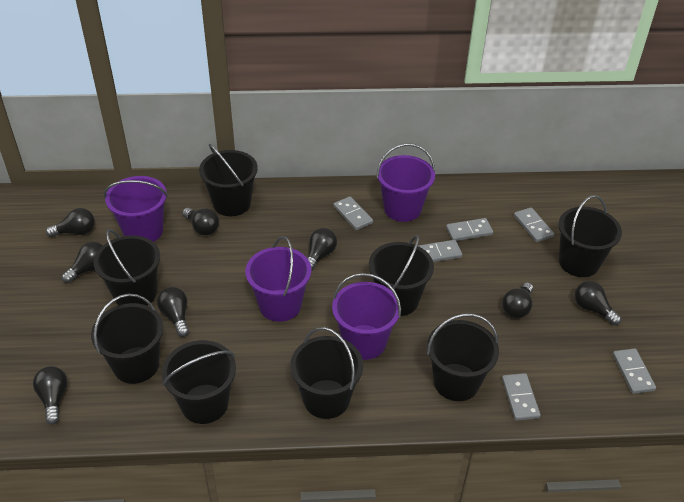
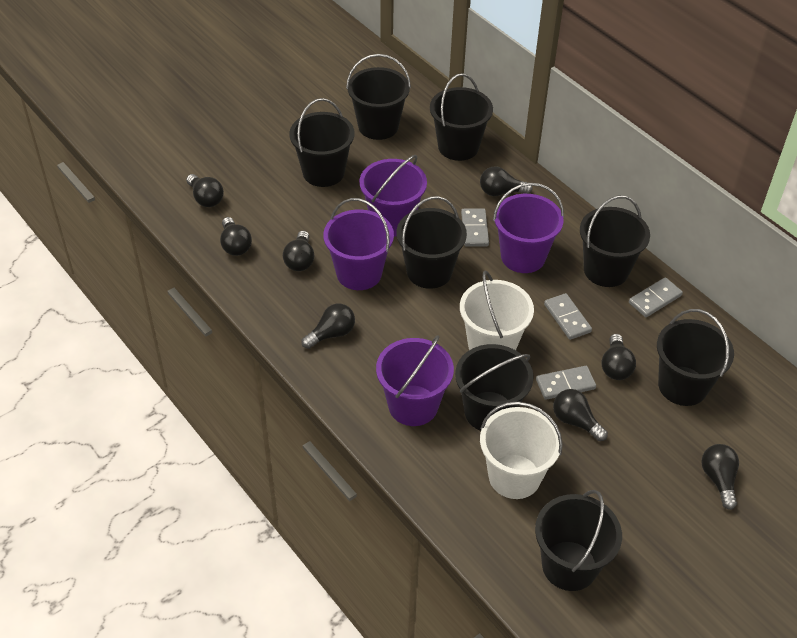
grey domino: 6 -> 4
white bucket: 0 -> 2

